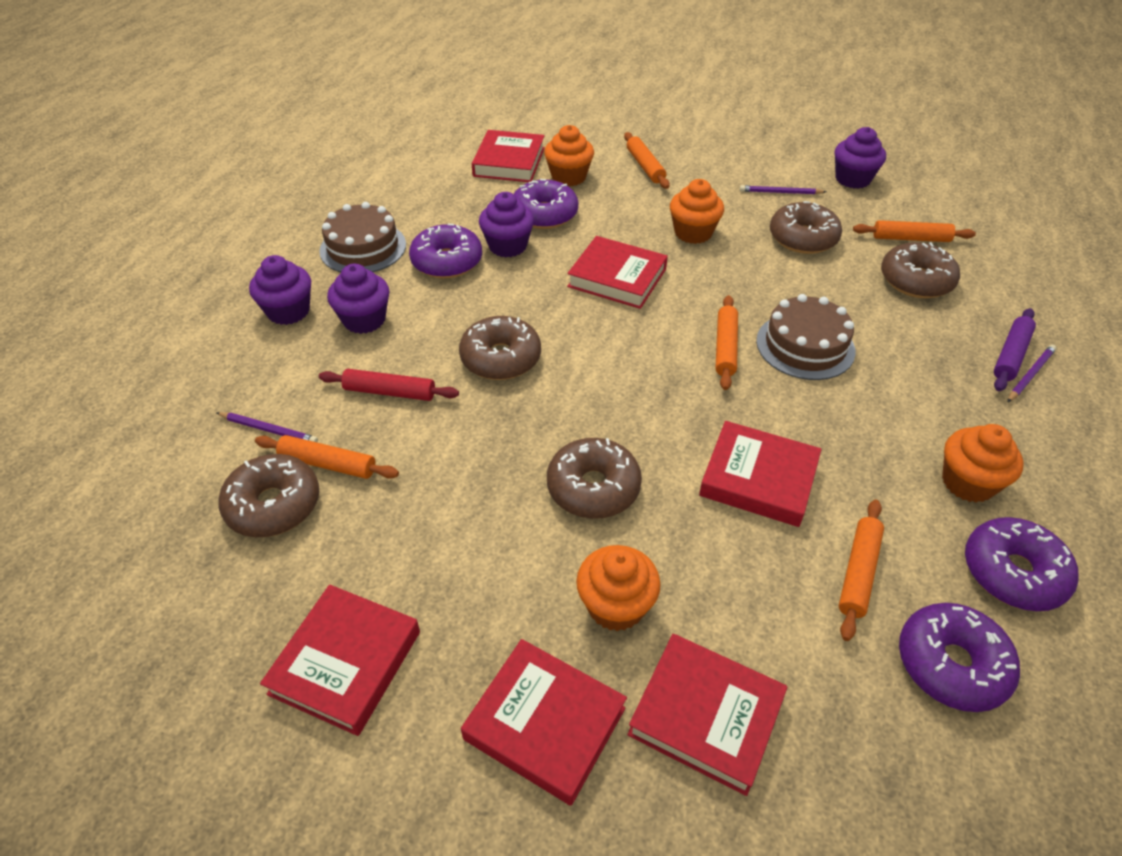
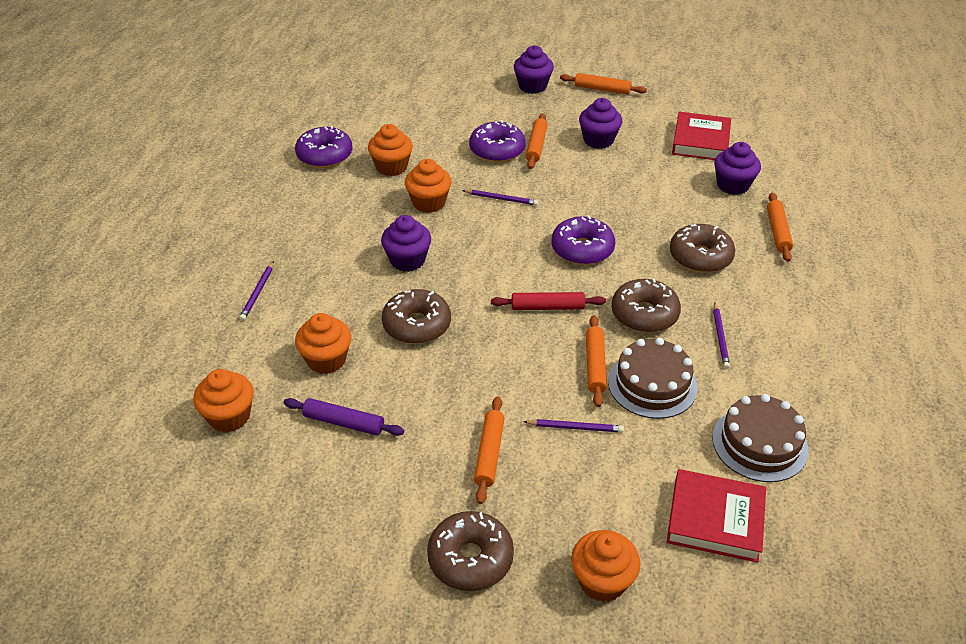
brown donut: 5 -> 4
orange cupcake: 4 -> 5
purple donut: 4 -> 3
purple pencil: 3 -> 4
red book: 6 -> 2

